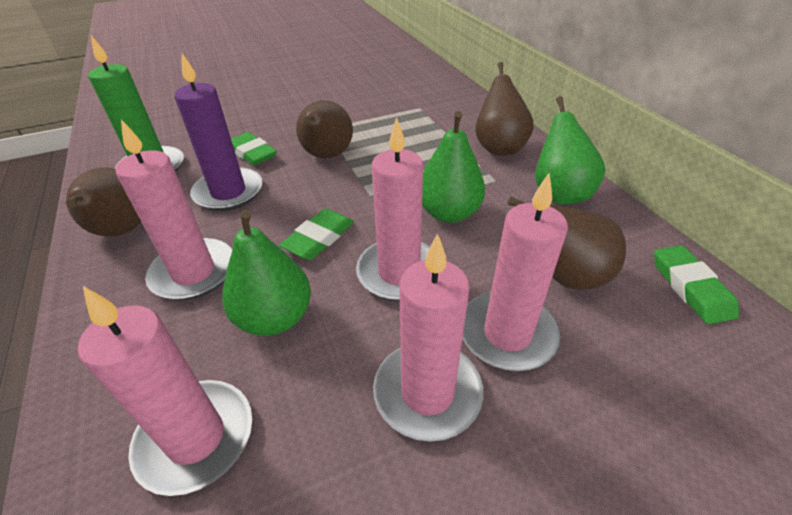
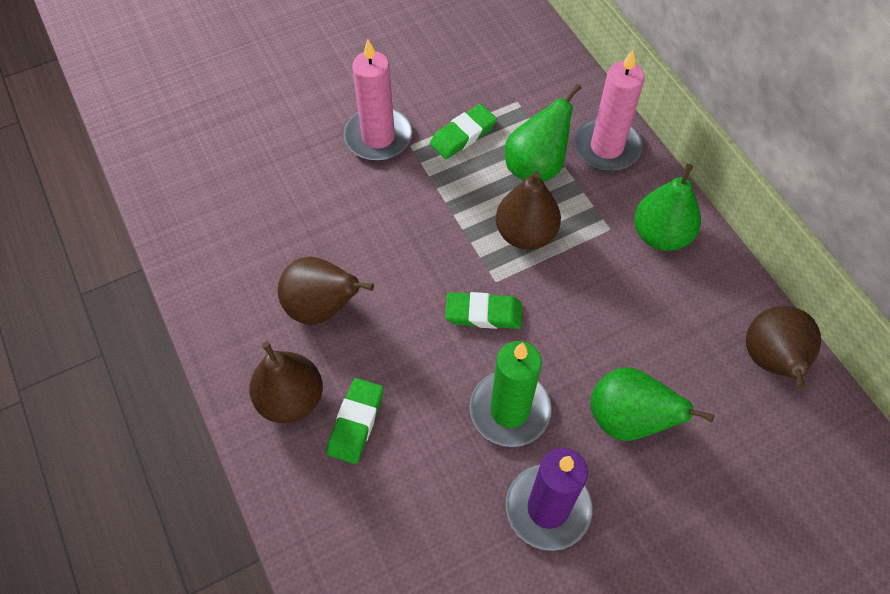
pink candle: 5 -> 2

